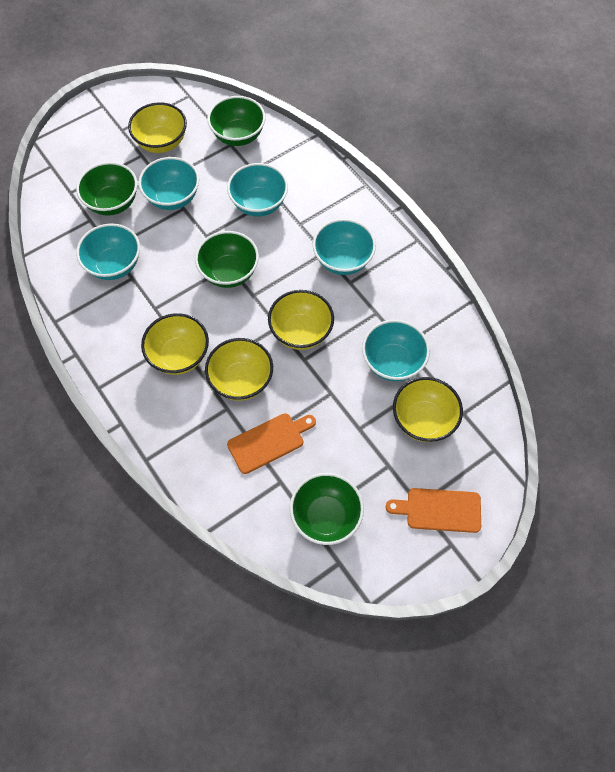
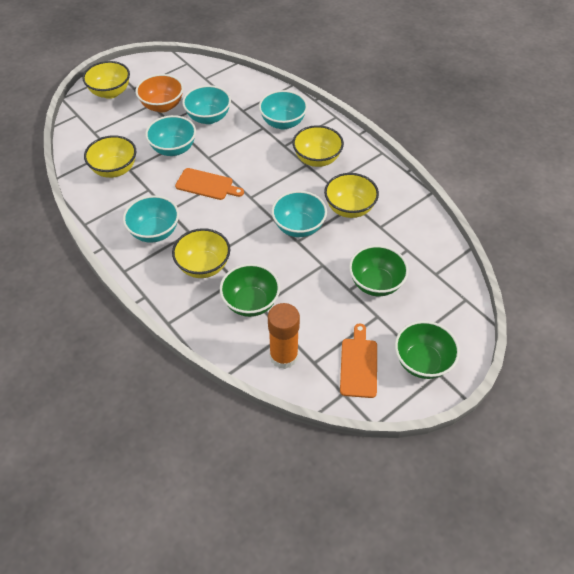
green bowl: 4 -> 3
orange bowl: 0 -> 1
orange glue stick: 0 -> 1

